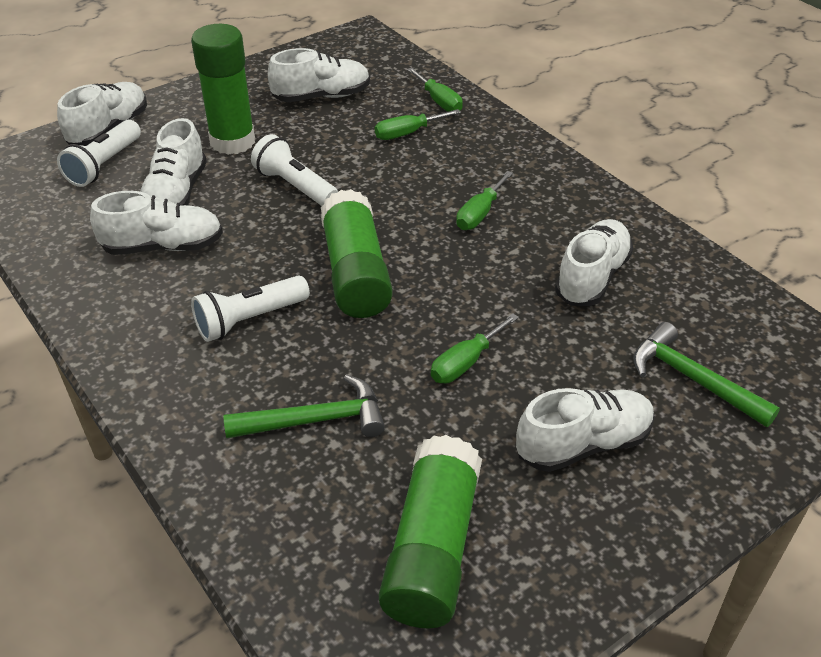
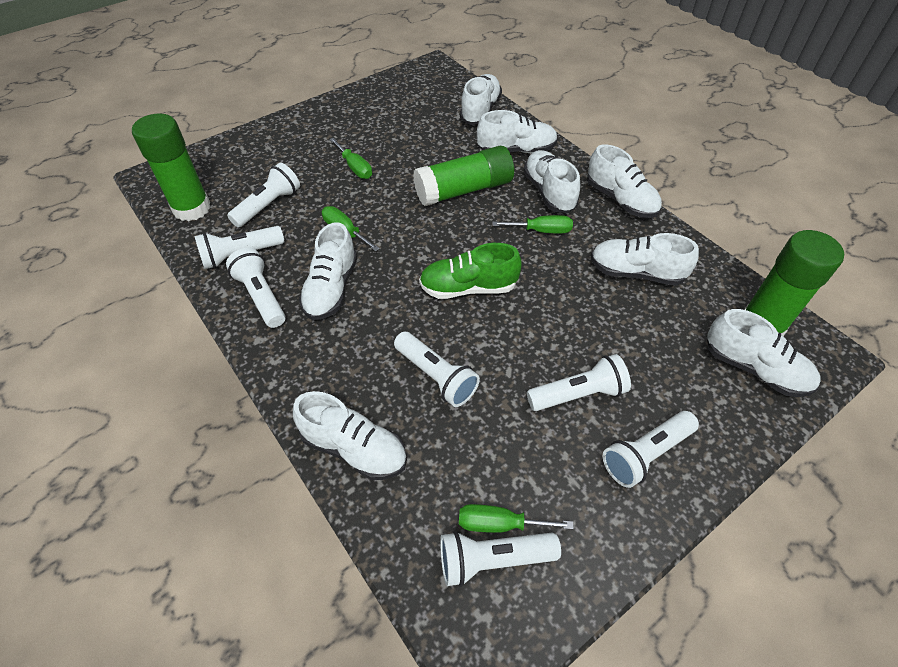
green hammer: 2 -> 0
green shoe: 0 -> 1
white flashlight: 3 -> 7
white shoe: 6 -> 8

